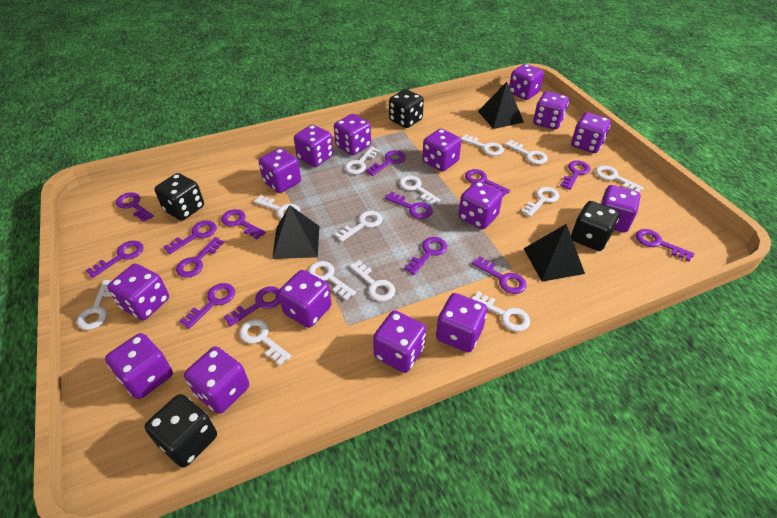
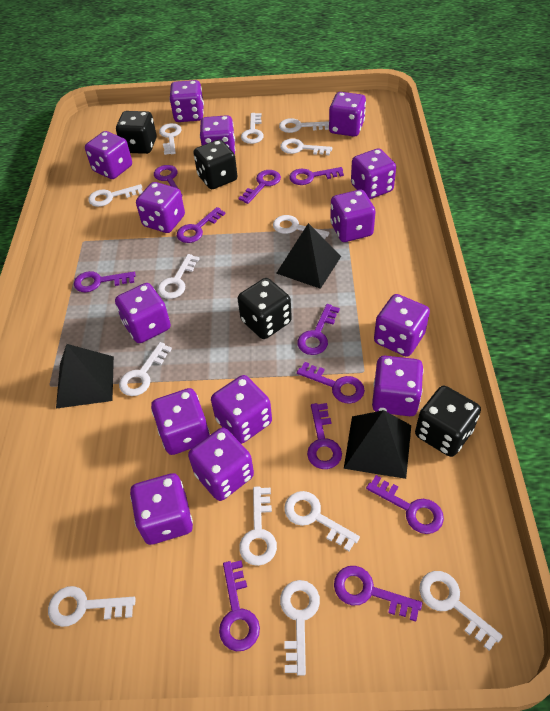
purple dice: 15 -> 14
purple key: 14 -> 11

